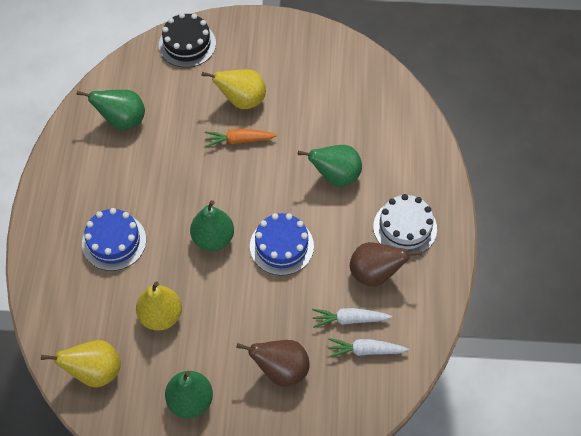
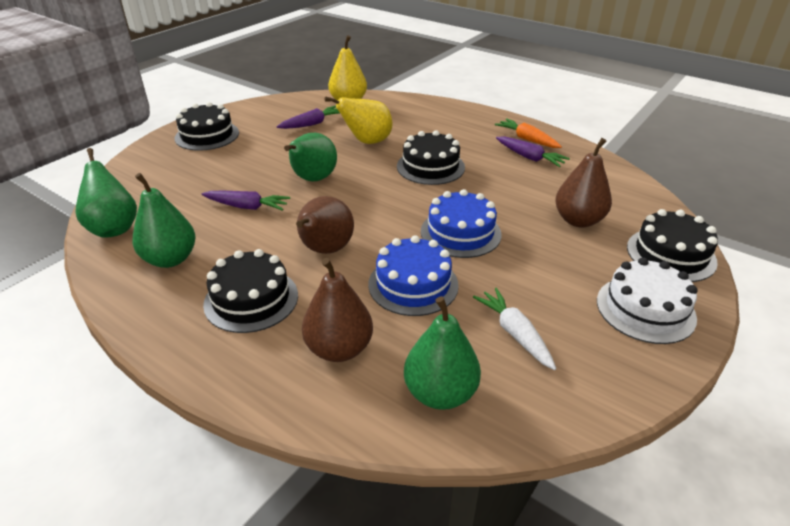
black cake: 1 -> 4
brown pear: 2 -> 3
purple carrot: 0 -> 3
white carrot: 2 -> 1
yellow pear: 3 -> 2

